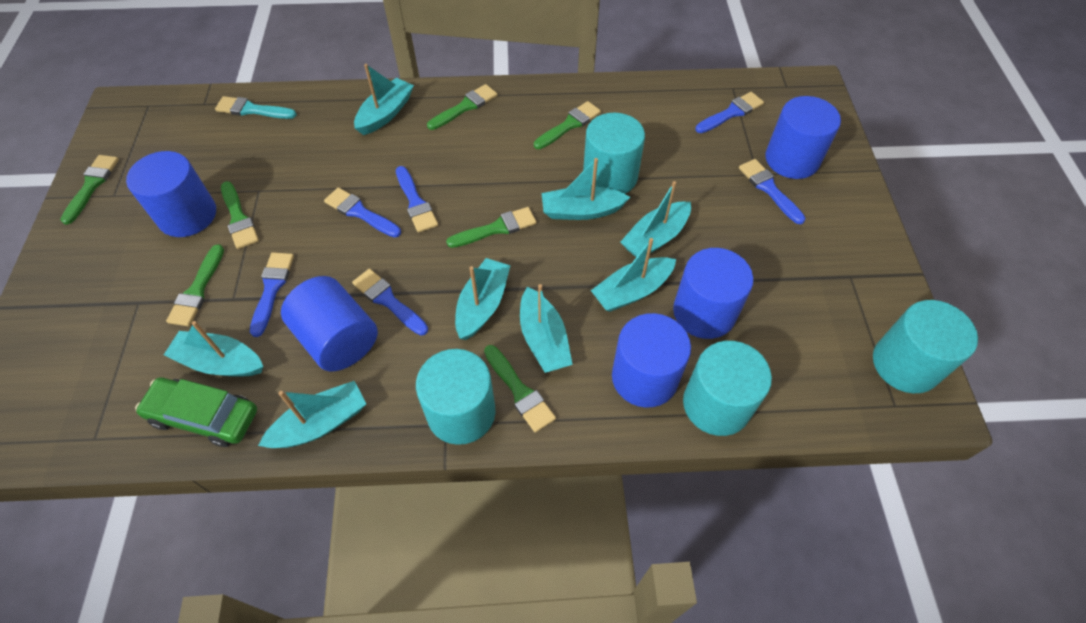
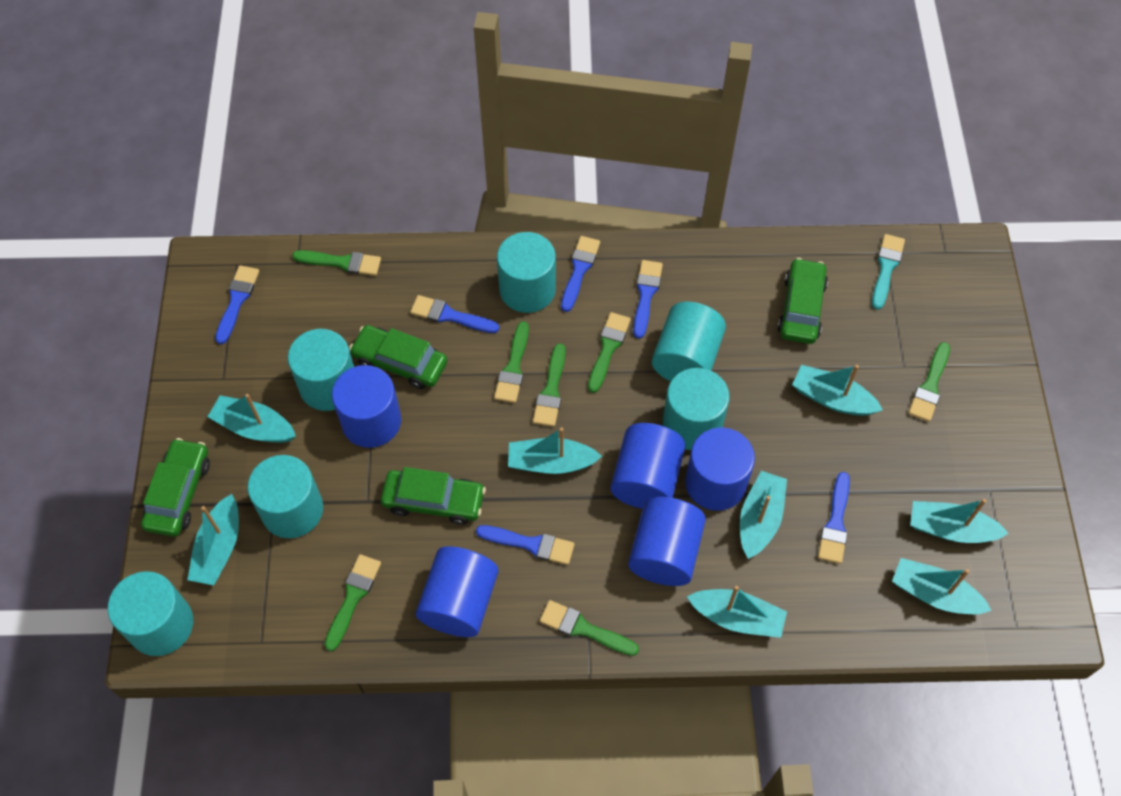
green car: 1 -> 4
turquoise cylinder: 4 -> 6

